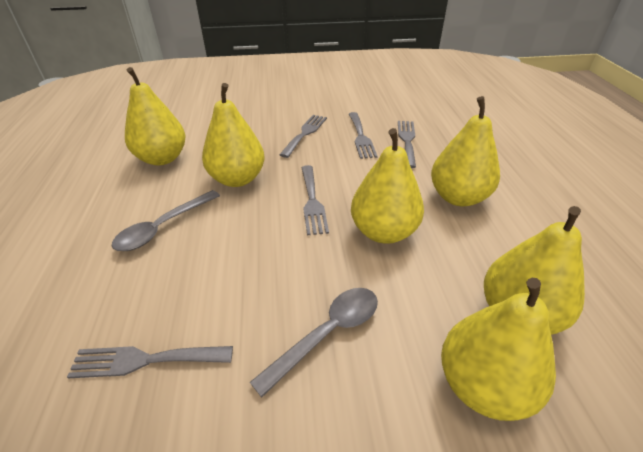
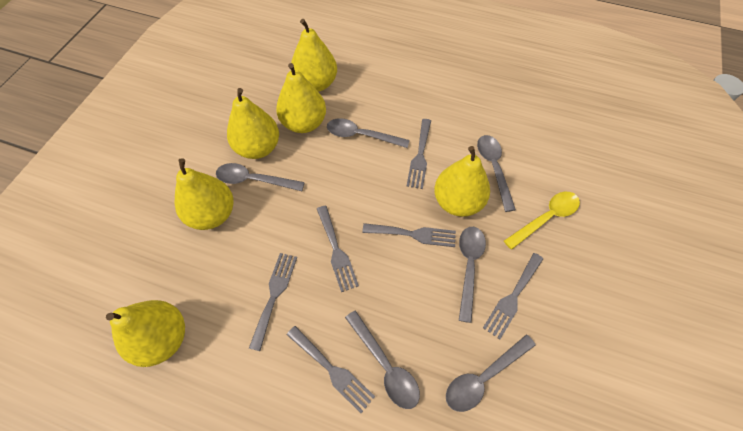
grey fork: 5 -> 6
grey spoon: 2 -> 6
yellow spoon: 0 -> 1

